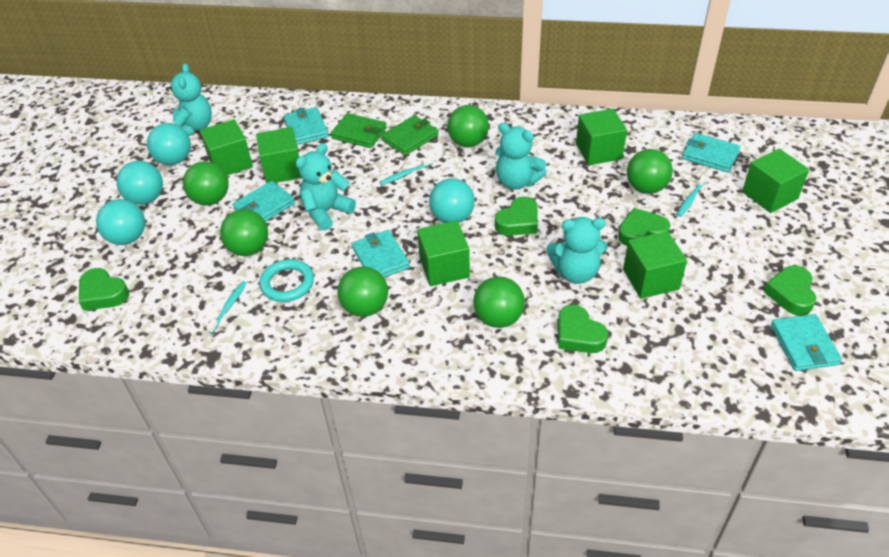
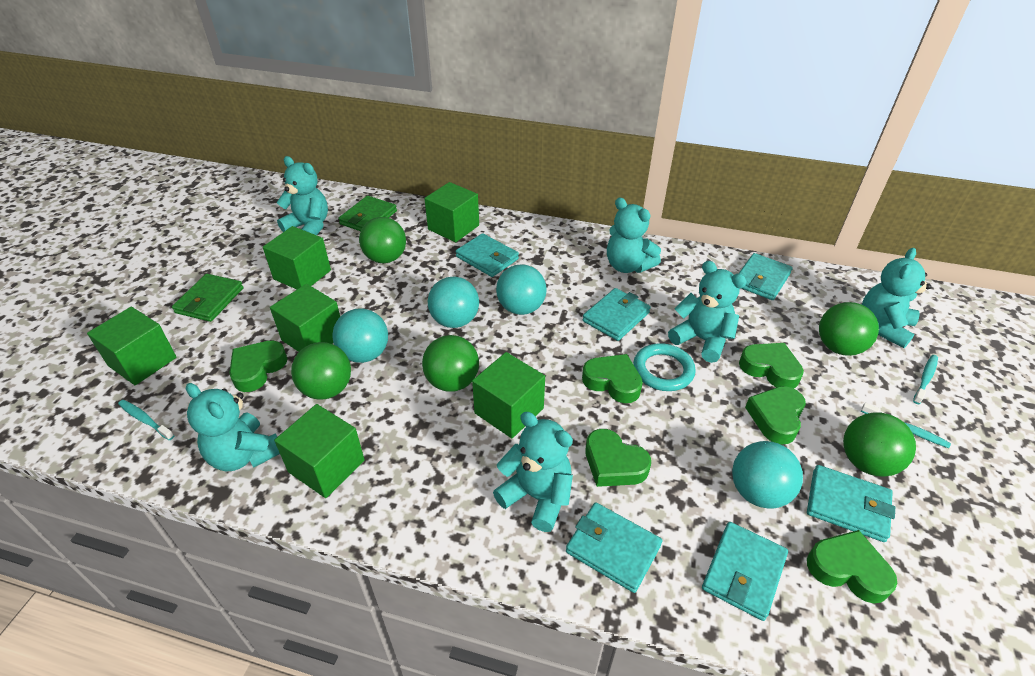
green ball: 6 -> 5
green heart: 5 -> 6
turquoise teddy bear: 4 -> 6
turquoise wallet: 5 -> 6

